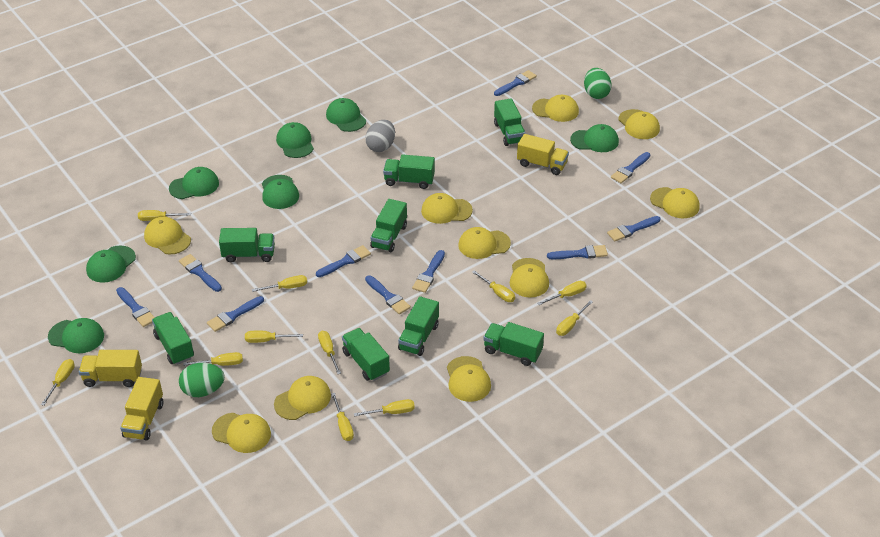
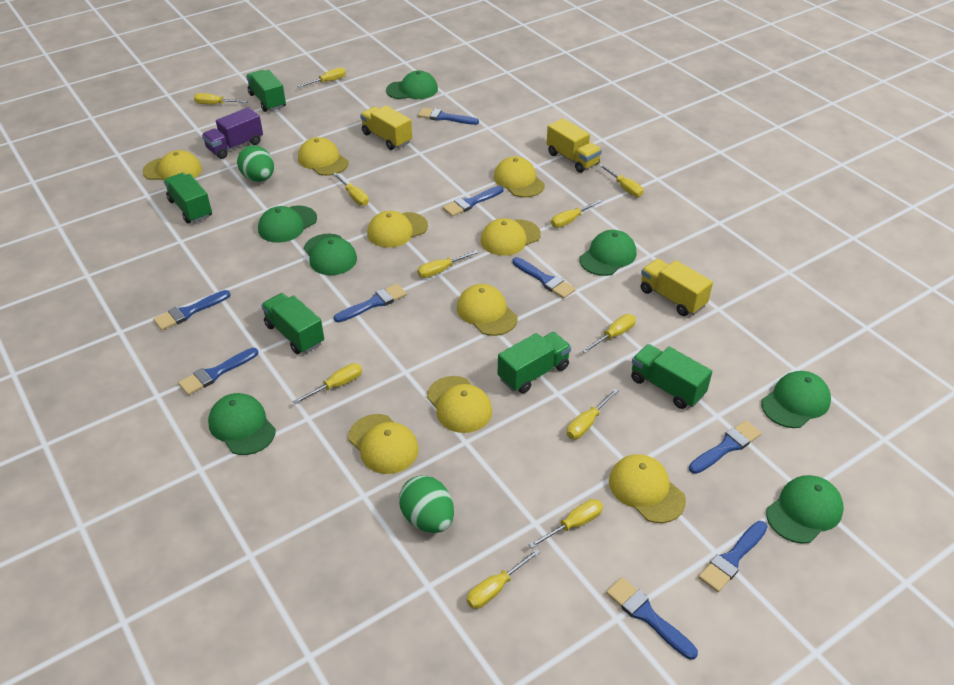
blue brush: 10 -> 9
green truck: 8 -> 5
grey egg: 1 -> 0
purple truck: 0 -> 1
yellow cap: 10 -> 9

